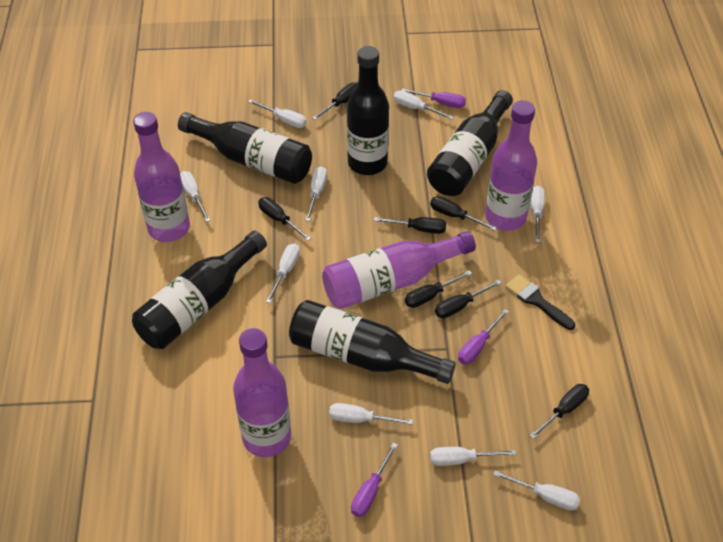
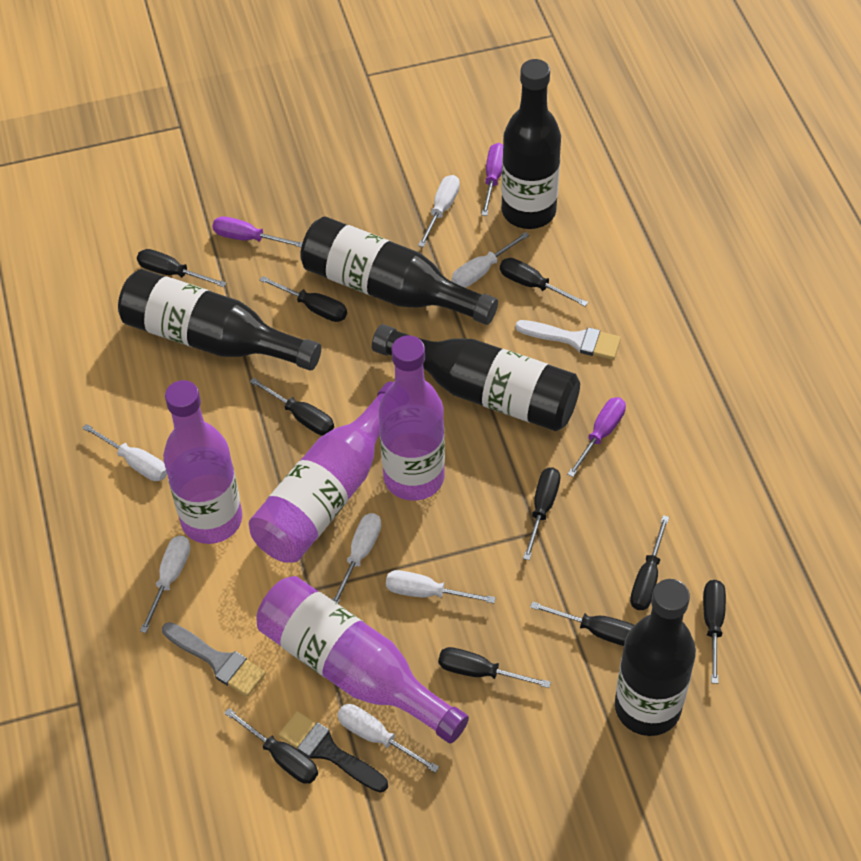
black screwdriver: 7 -> 10
grey brush: 0 -> 1
white brush: 0 -> 1
white screwdriver: 9 -> 7

